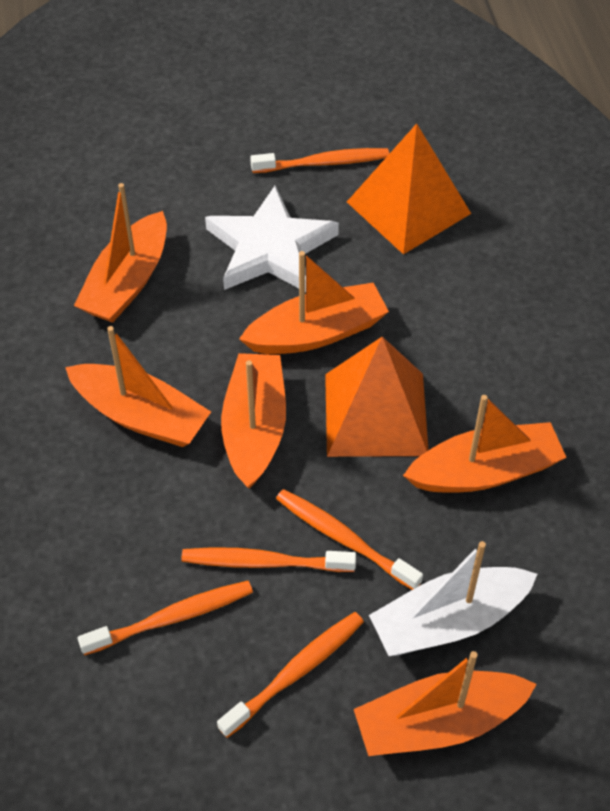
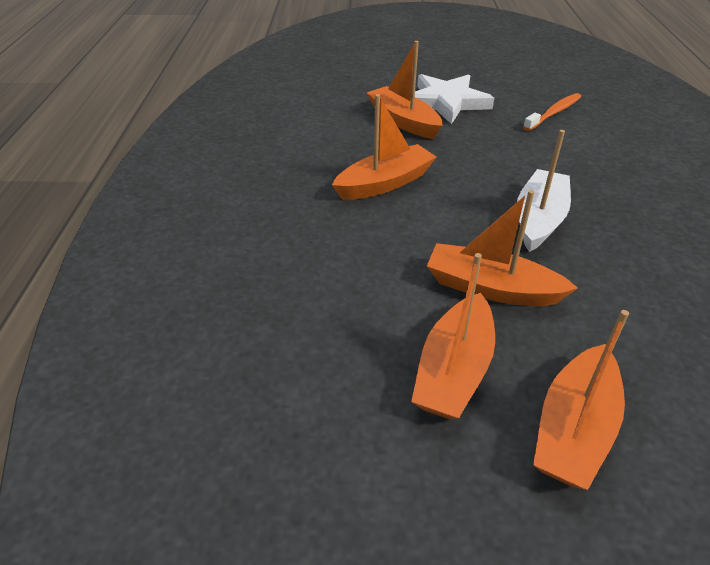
orange boat: 6 -> 5
orange pyramid: 2 -> 0
orange toothbrush: 5 -> 1

